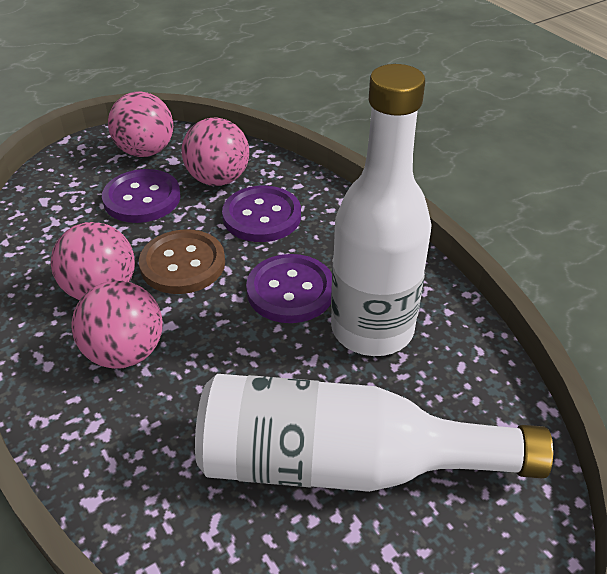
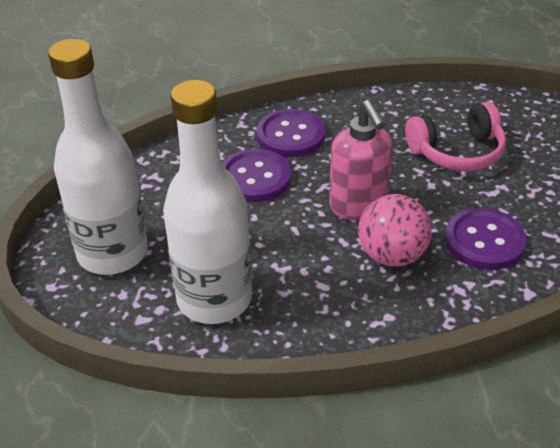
brown button: 1 -> 0
pink ball: 4 -> 1
pink headphones: 0 -> 1
pink soap dispenser: 0 -> 1

